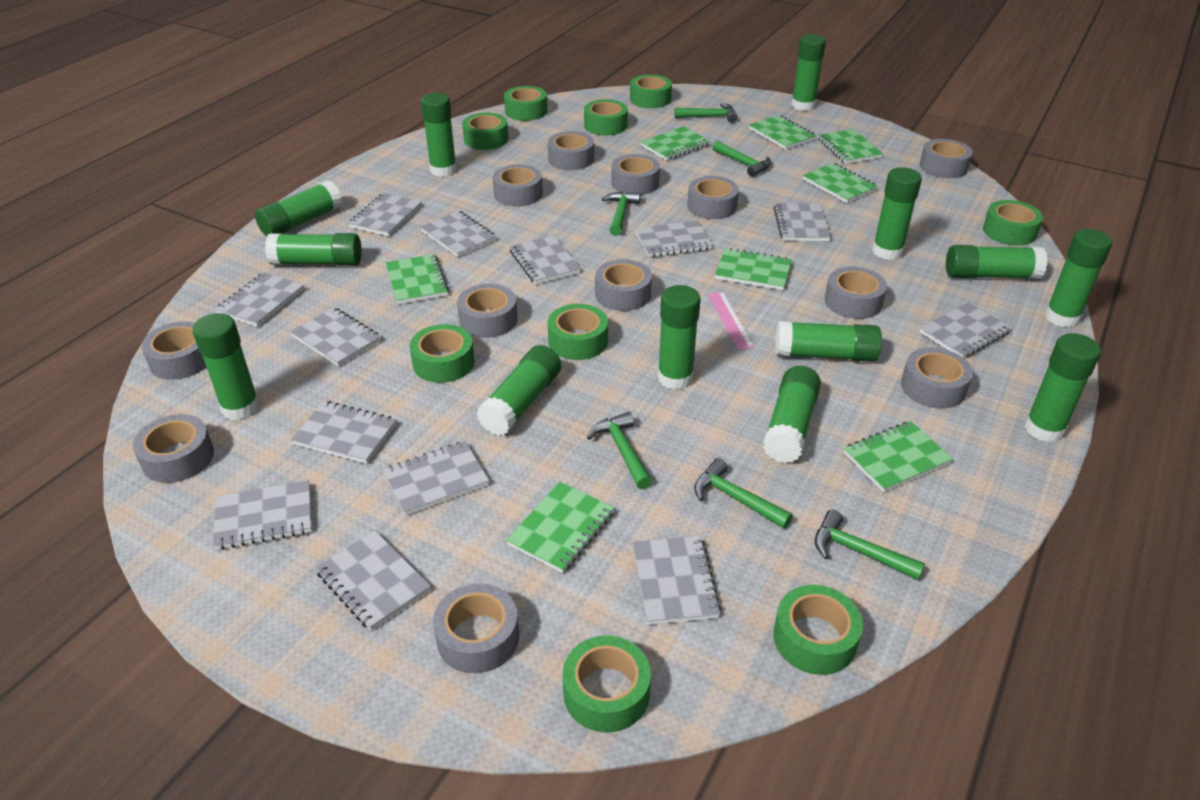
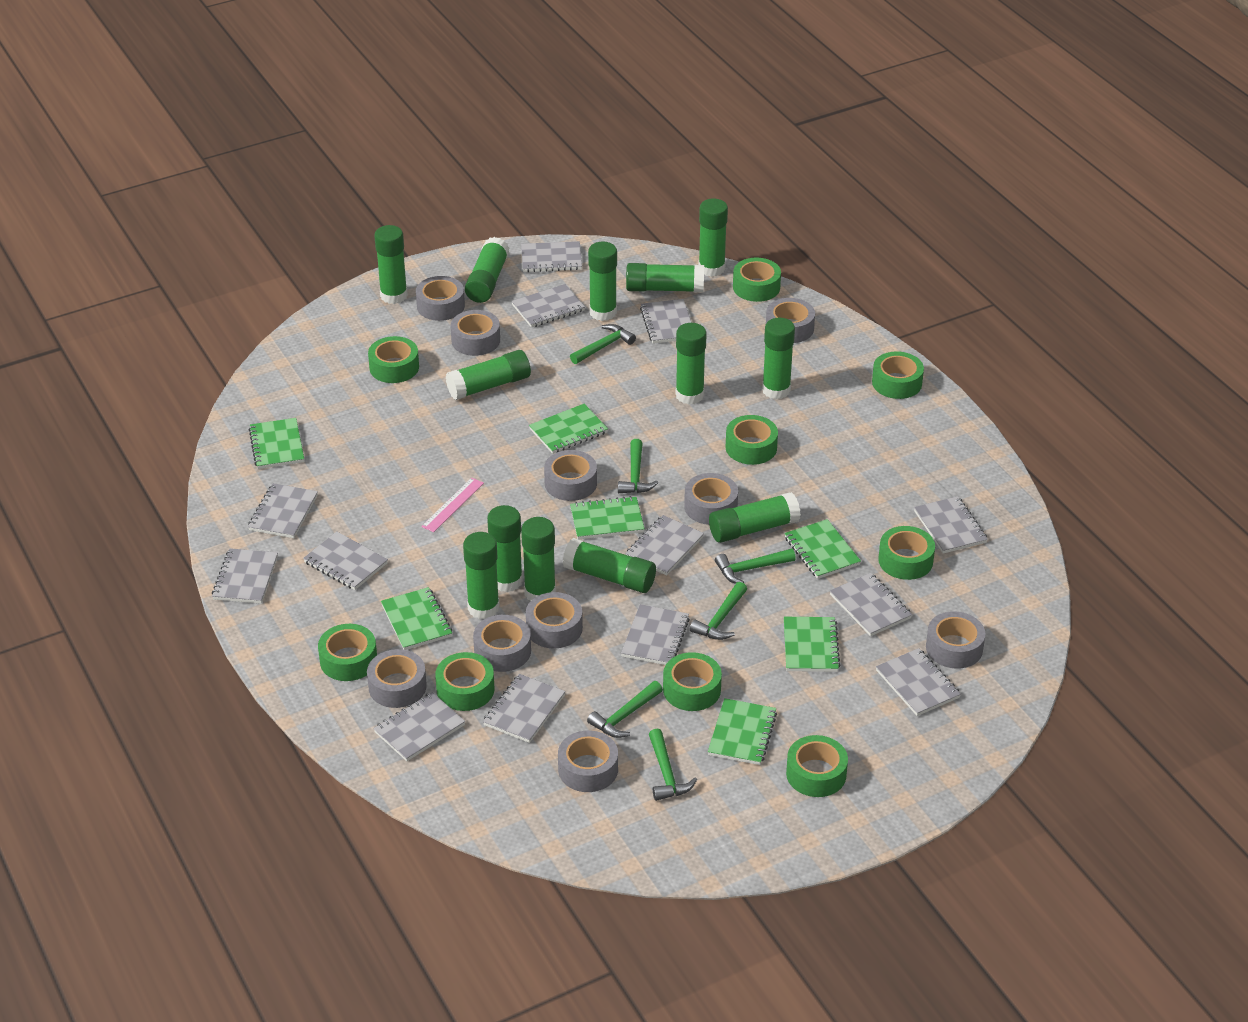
green notebook: 8 -> 7
grey tape: 12 -> 10

